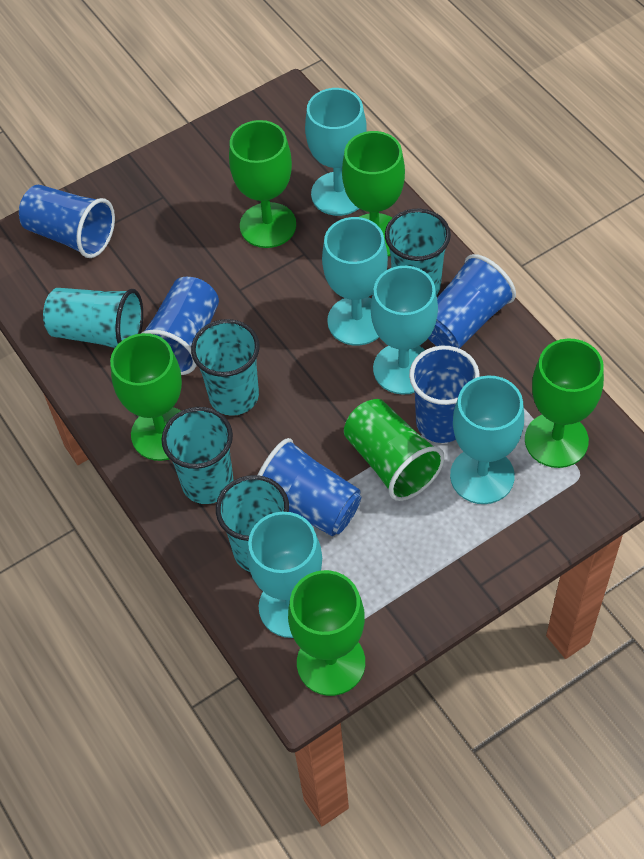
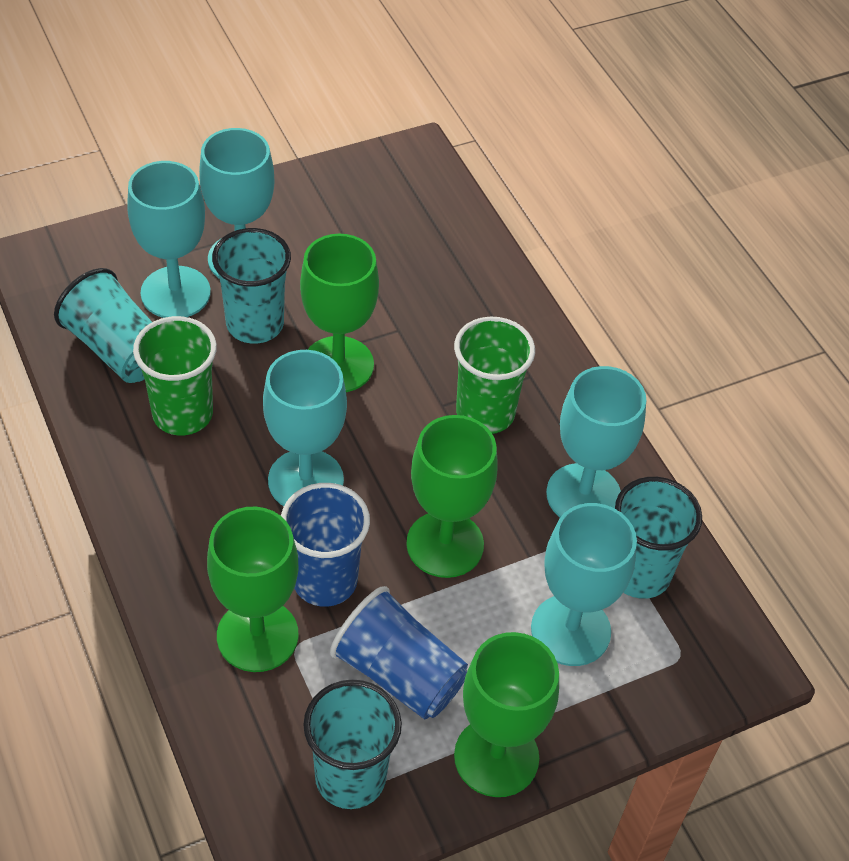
blue cup: 5 -> 2
green cup: 1 -> 2
green goblet: 5 -> 4
turquoise cup: 5 -> 4

